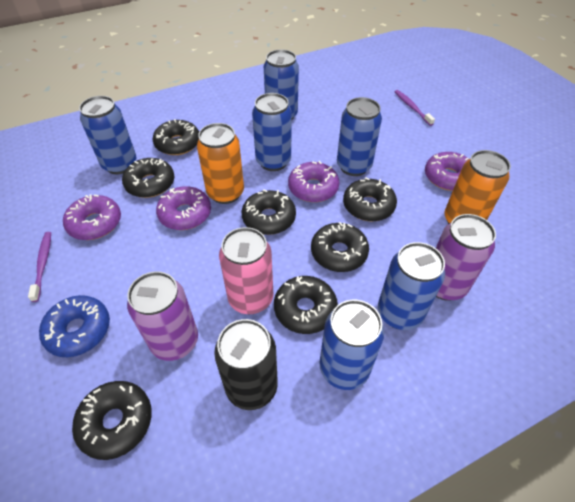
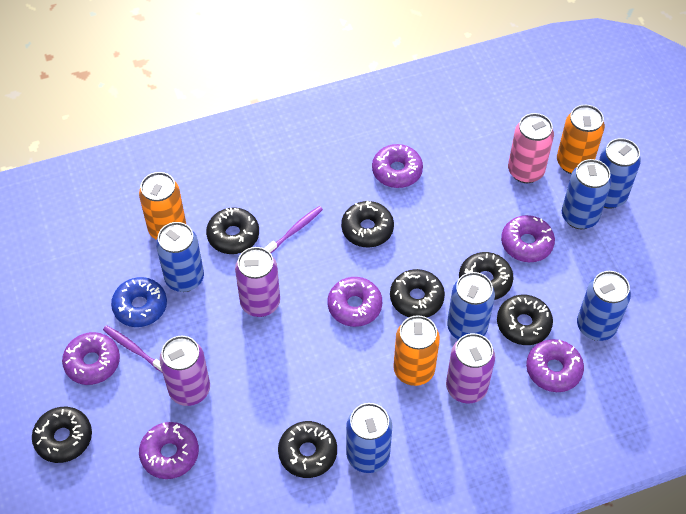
black can: 1 -> 0
orange can: 2 -> 3
purple can: 2 -> 3
purple donut: 4 -> 6

